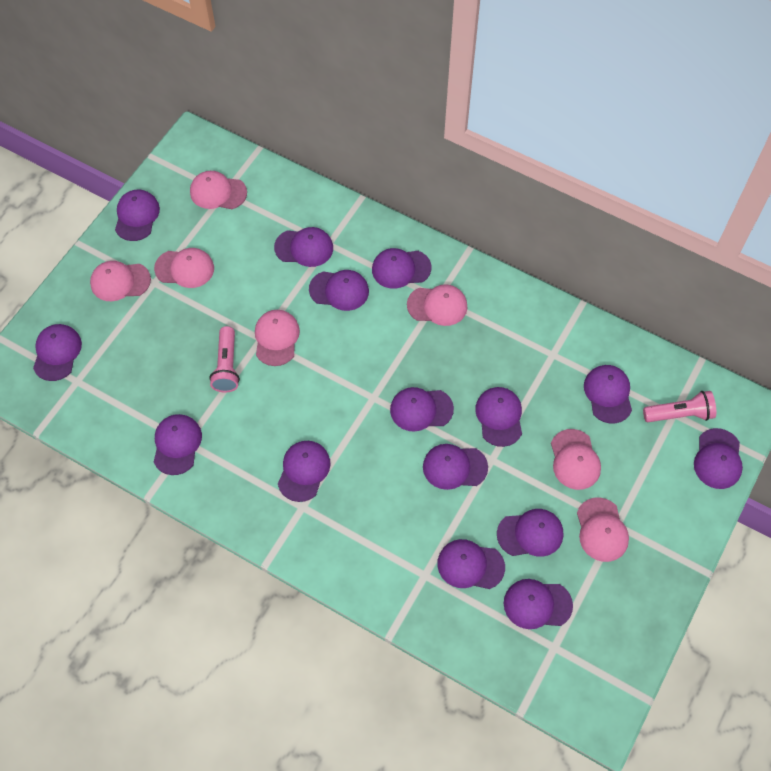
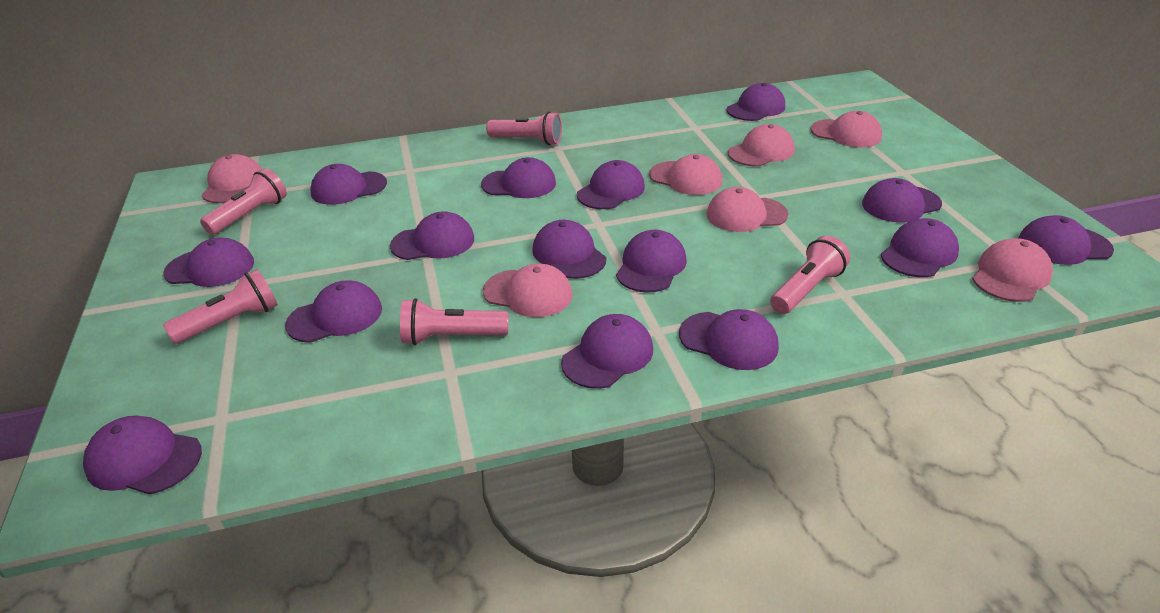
pink flashlight: 2 -> 5

